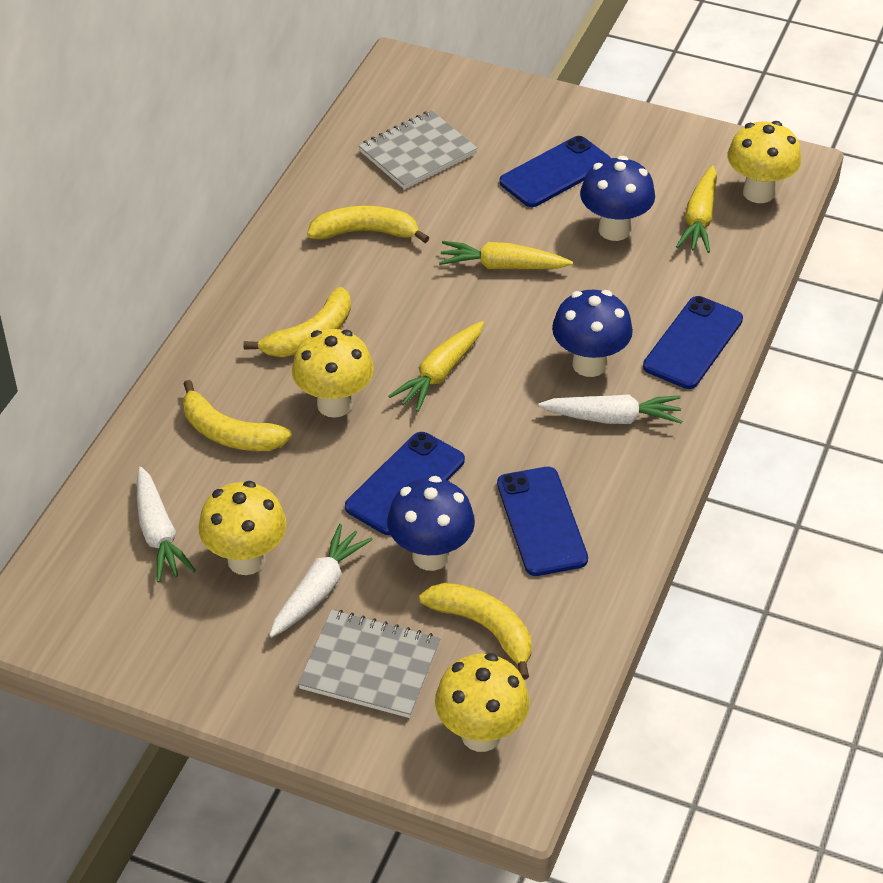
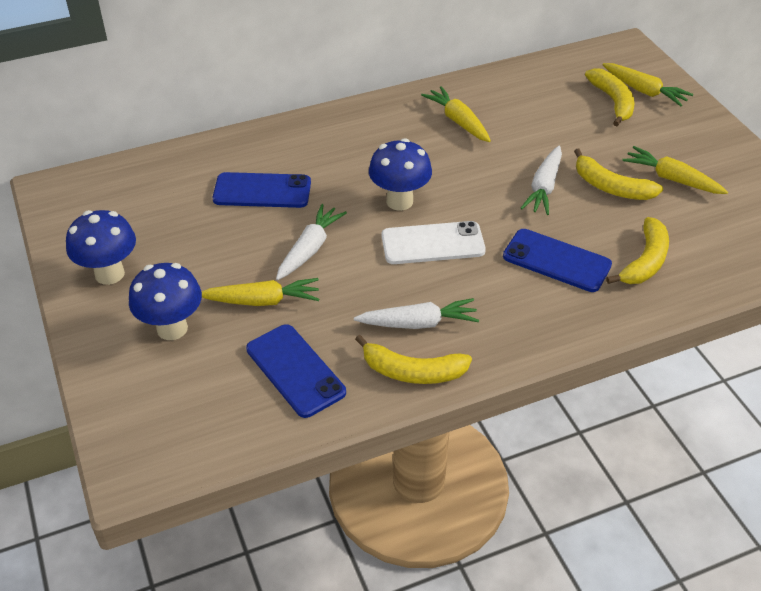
blue phone: 4 -> 3
grey notebook: 2 -> 0
white phone: 0 -> 1
yellow carrot: 3 -> 4
yellow mushroom: 4 -> 0

